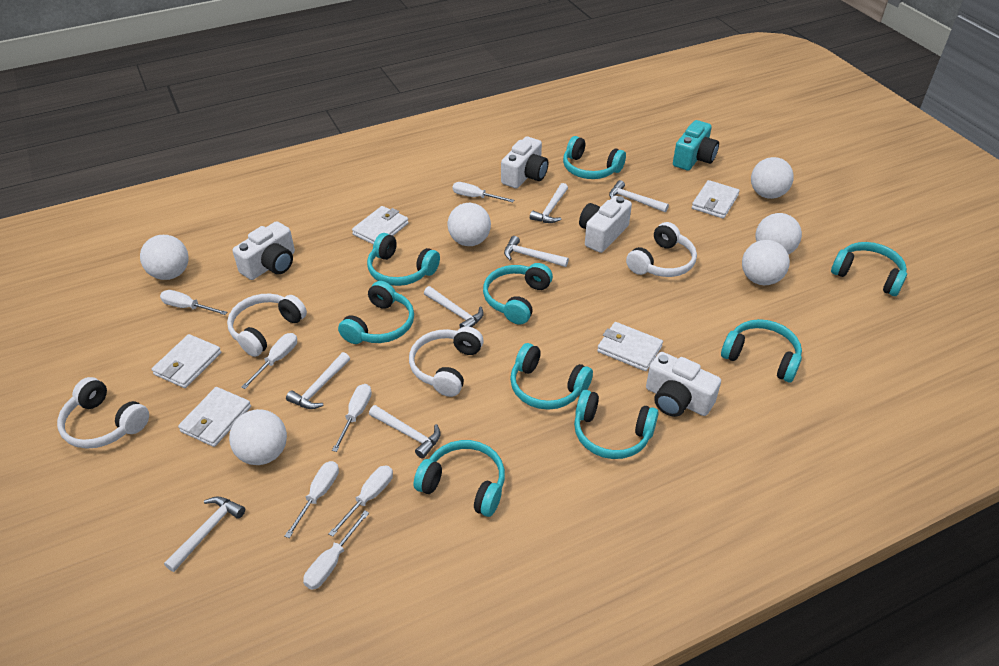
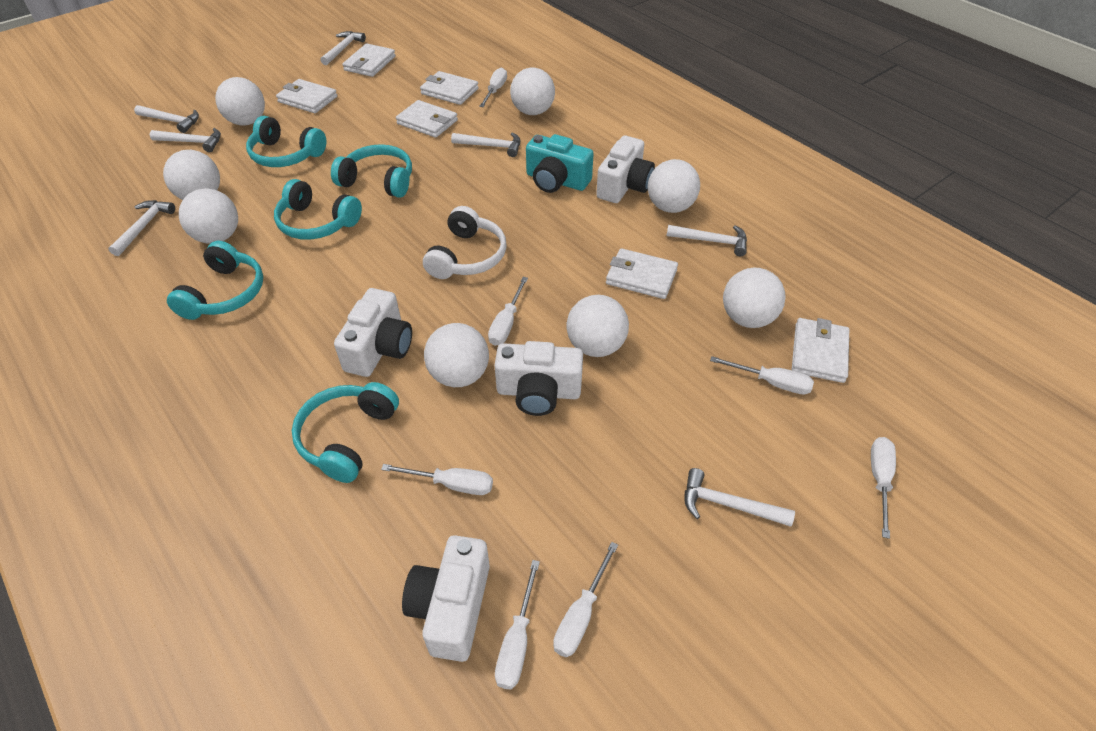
turquoise headphones: 9 -> 5
white ball: 6 -> 8
white headphones: 4 -> 1
white wallet: 5 -> 6

